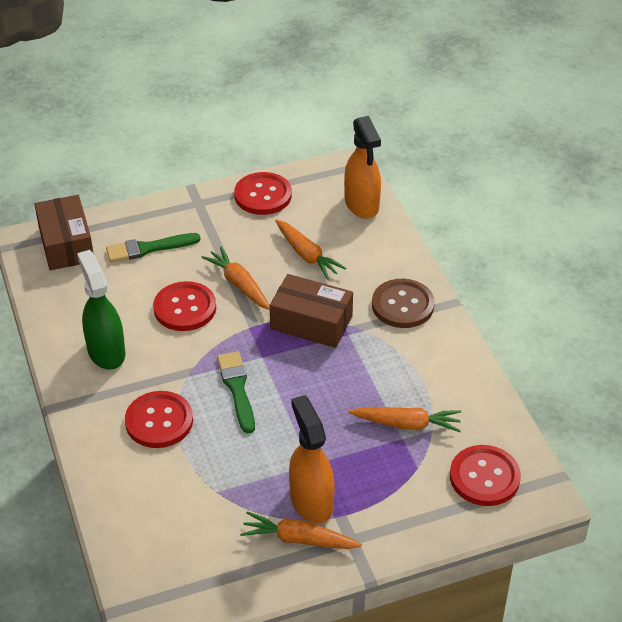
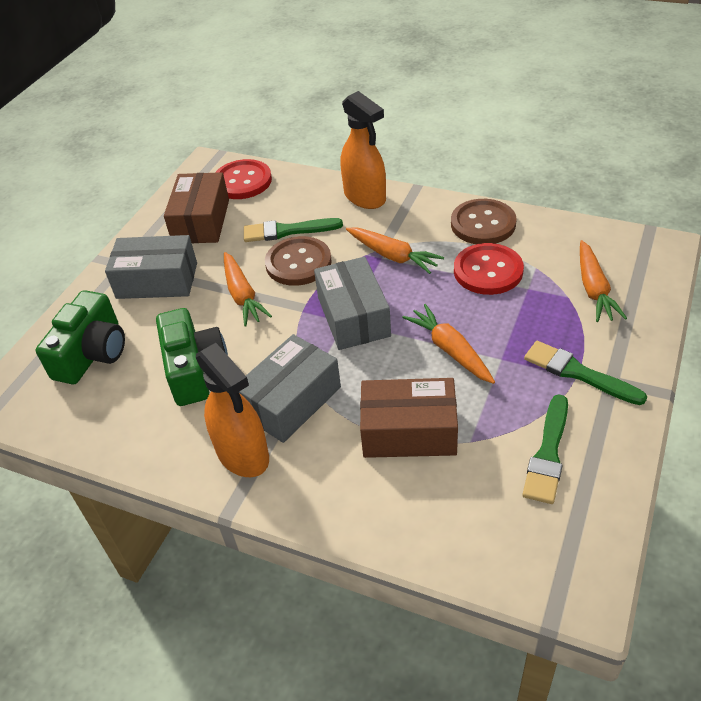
brown button: 1 -> 2
green brush: 2 -> 3
green camera: 0 -> 2
green spray bottle: 1 -> 0
grey box: 0 -> 3
red button: 4 -> 2

